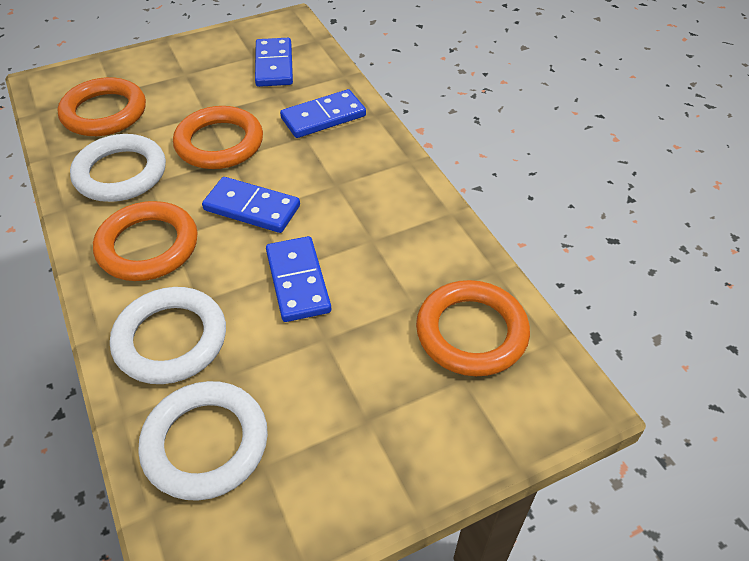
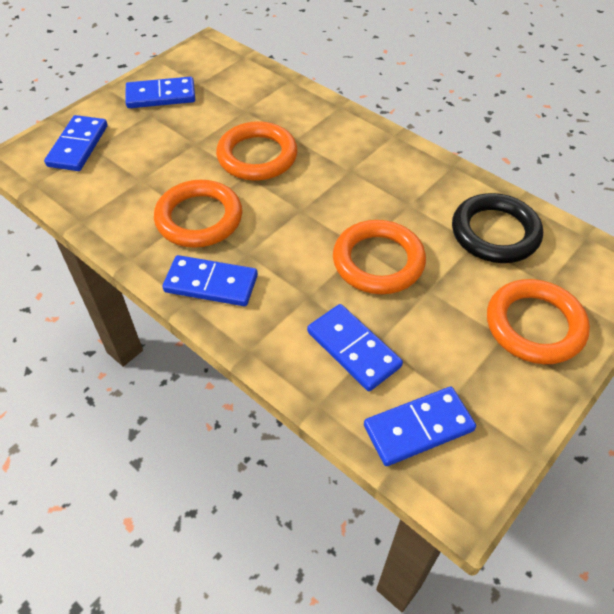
black ring: 0 -> 1
blue domino: 4 -> 5
white ring: 3 -> 0

